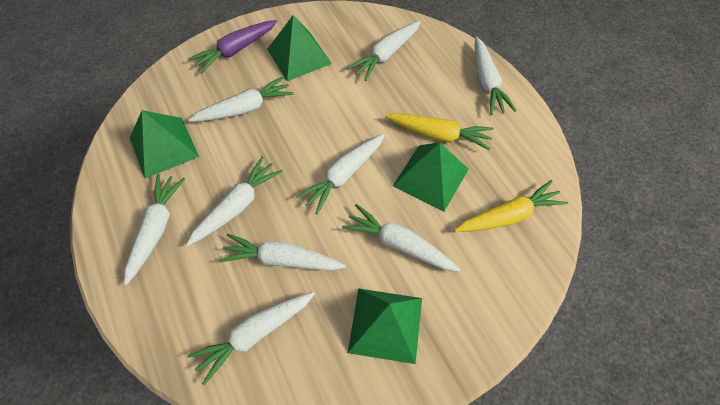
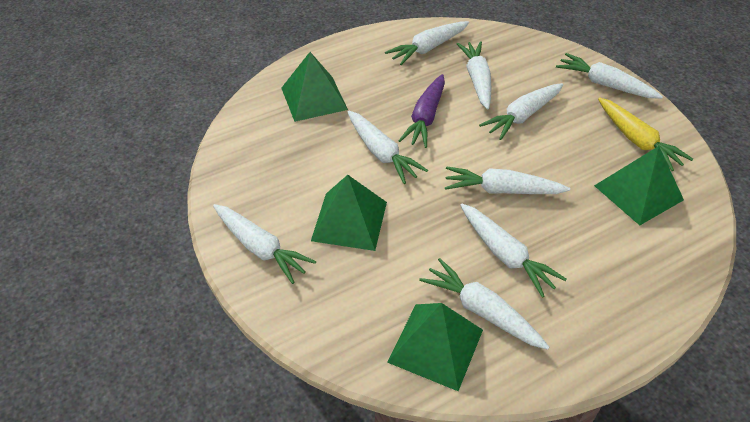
yellow carrot: 2 -> 1

